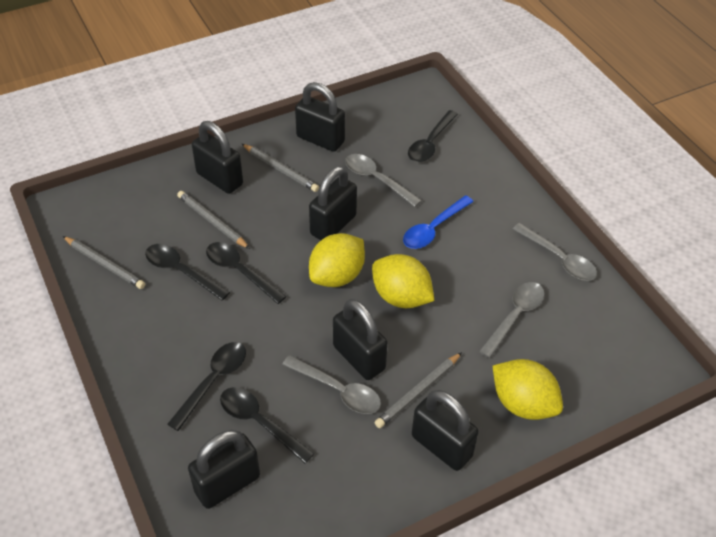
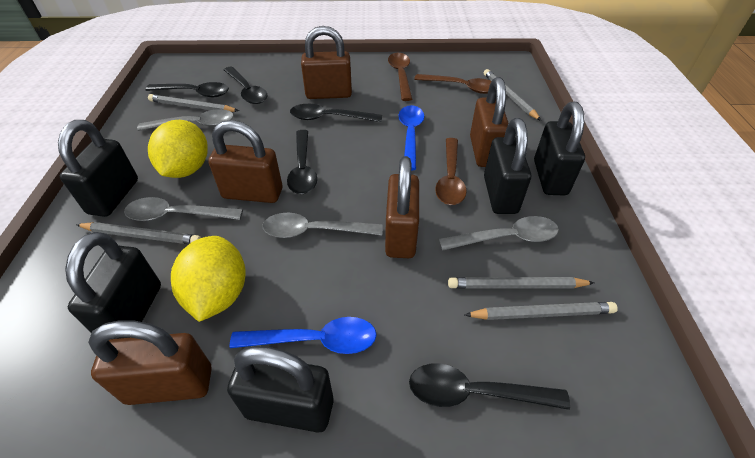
black padlock: 6 -> 5
blue spoon: 1 -> 2
brown padlock: 0 -> 5
brown spoon: 0 -> 3
grey pencil: 4 -> 5
yellow lemon: 3 -> 2

